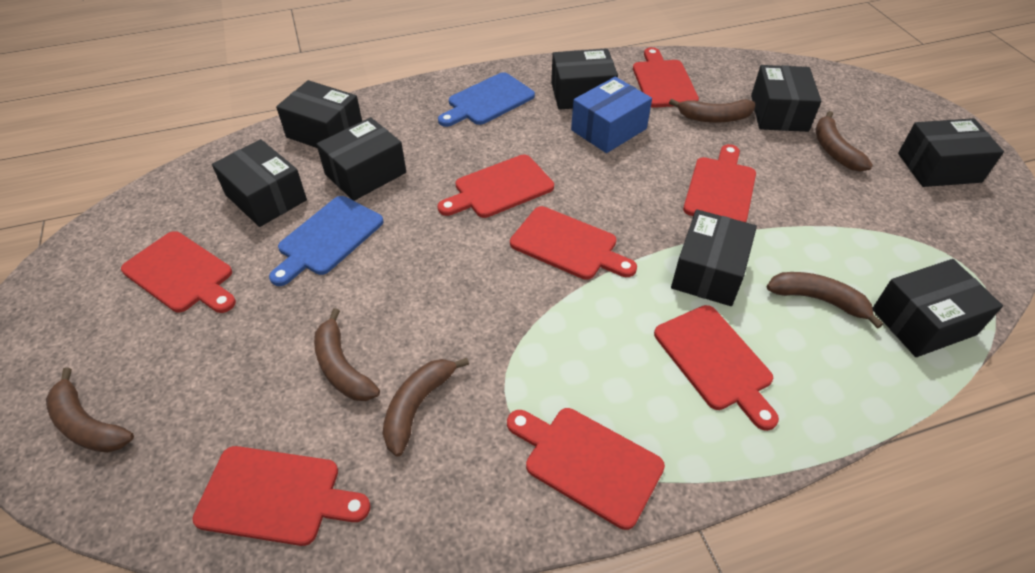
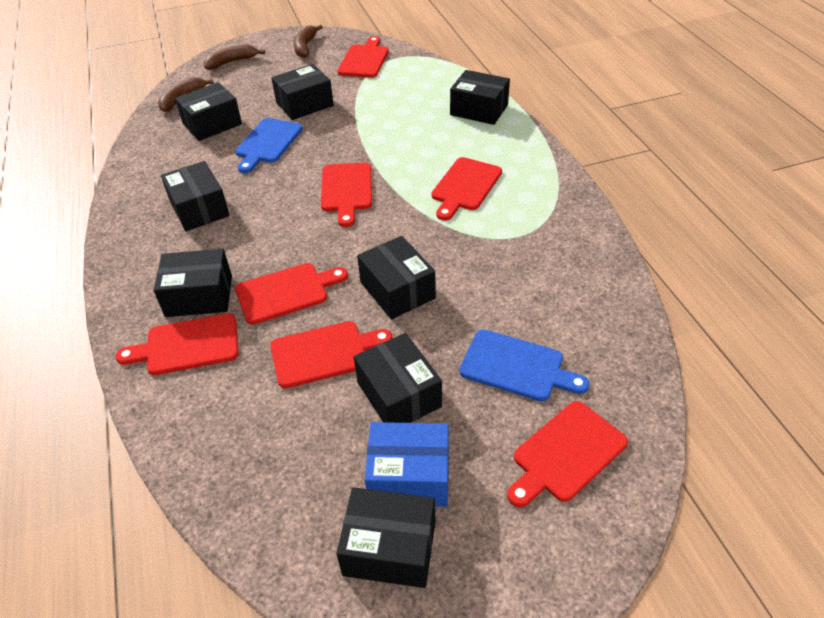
brown banana: 6 -> 3
red cutting board: 8 -> 7

